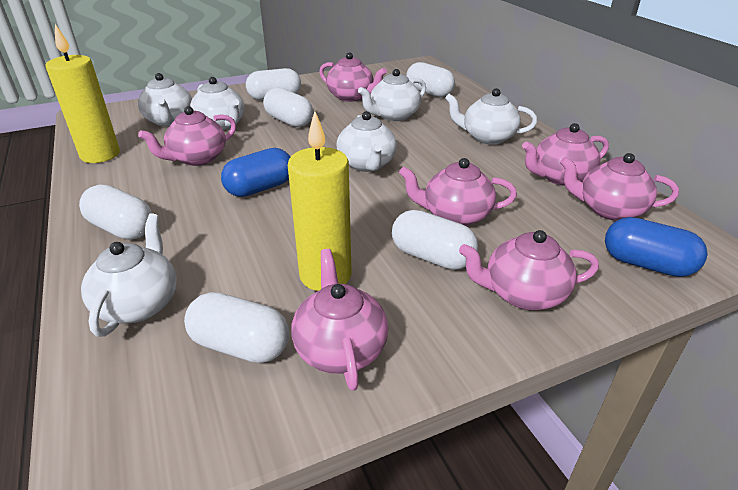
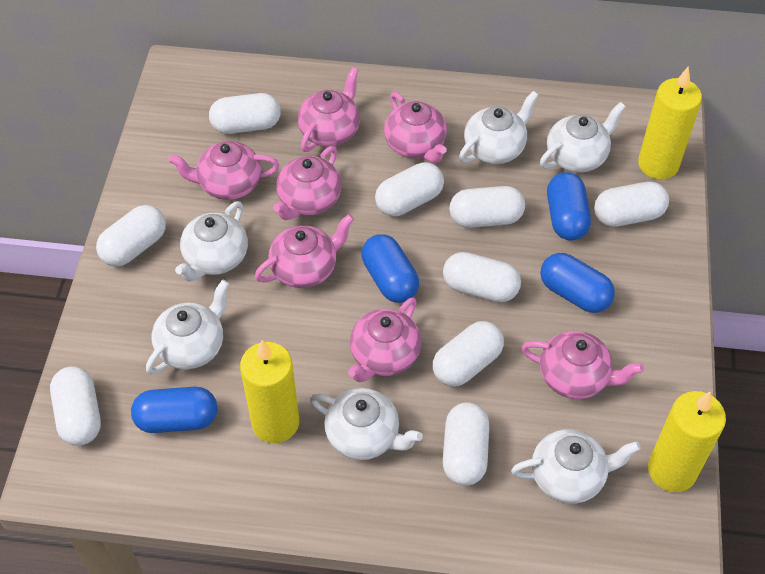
blue capsule: 2 -> 4
white capsule: 6 -> 9
yellow candle: 2 -> 3

